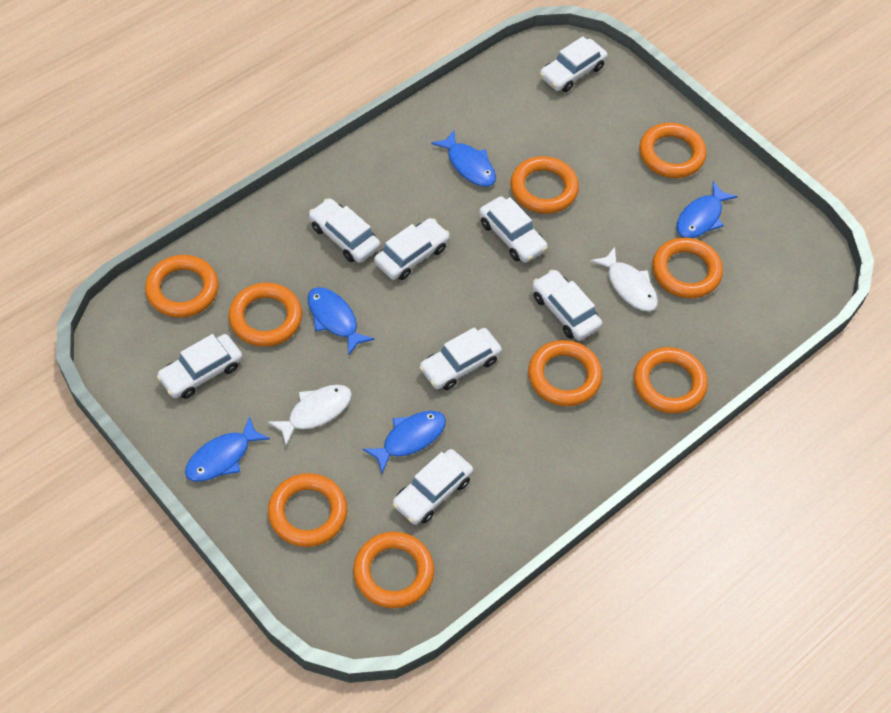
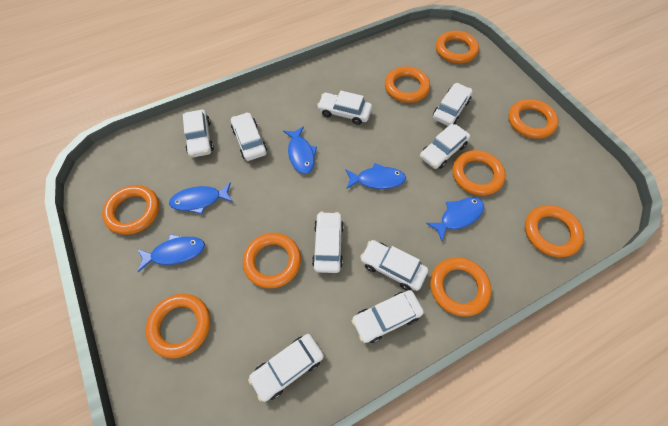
white car: 8 -> 9
white fish: 2 -> 0

